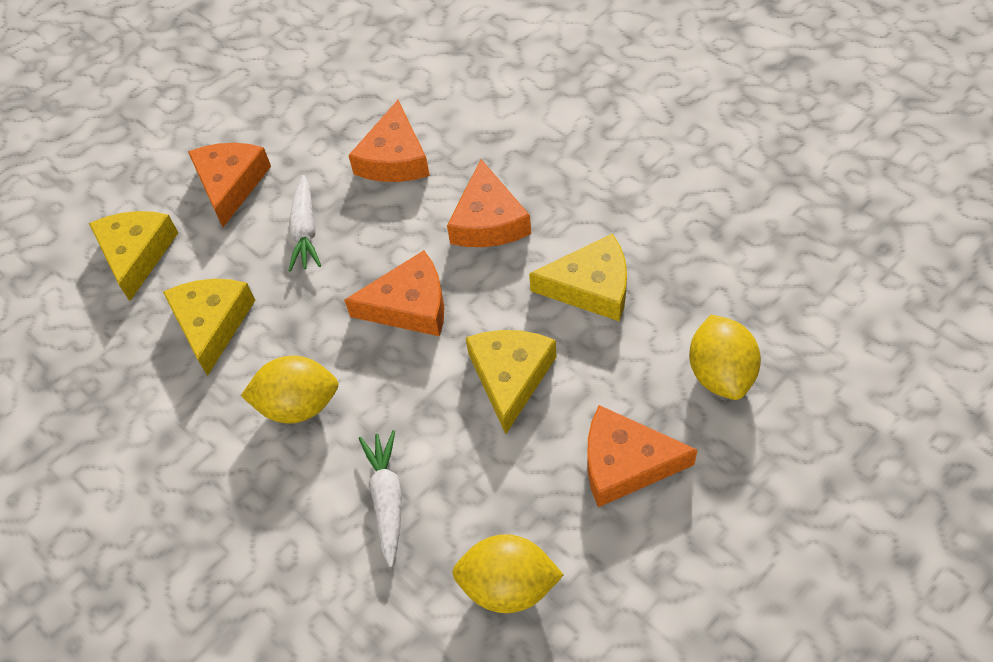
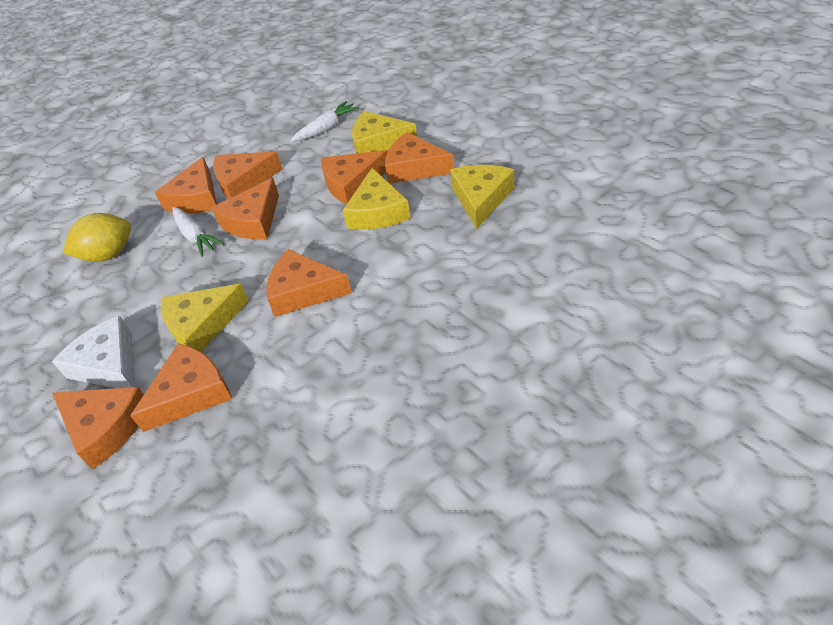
orange cheese: 5 -> 8
white cheese: 0 -> 1
yellow lemon: 3 -> 1

